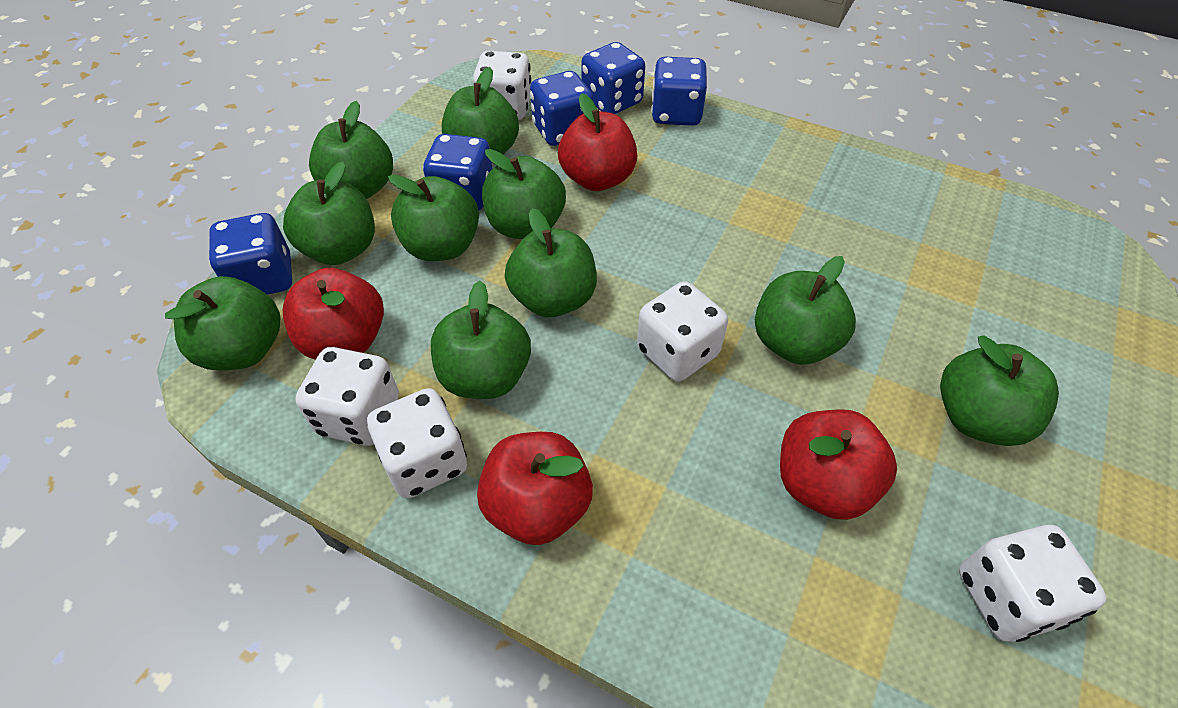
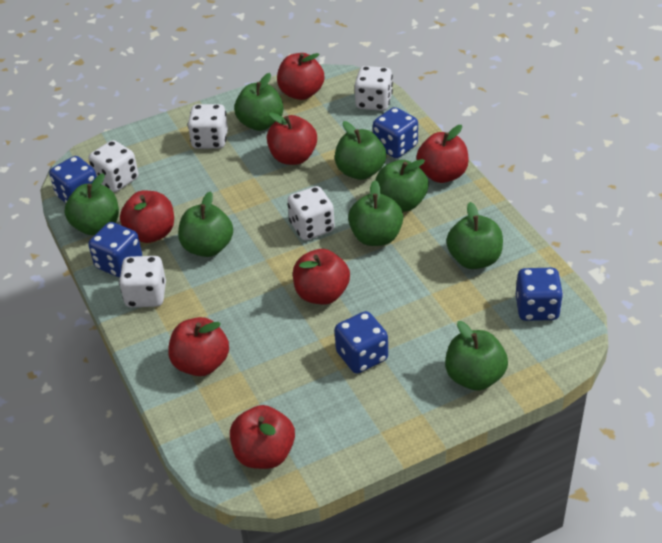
green apple: 10 -> 8
red apple: 4 -> 7

